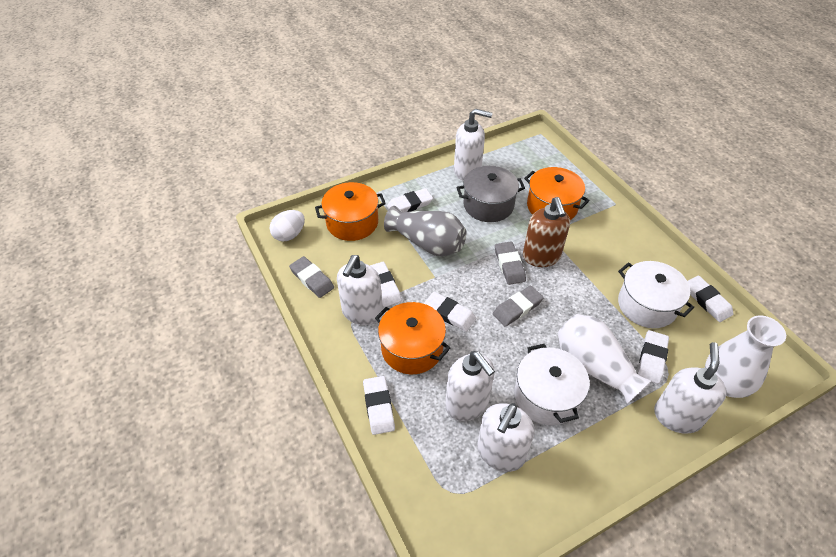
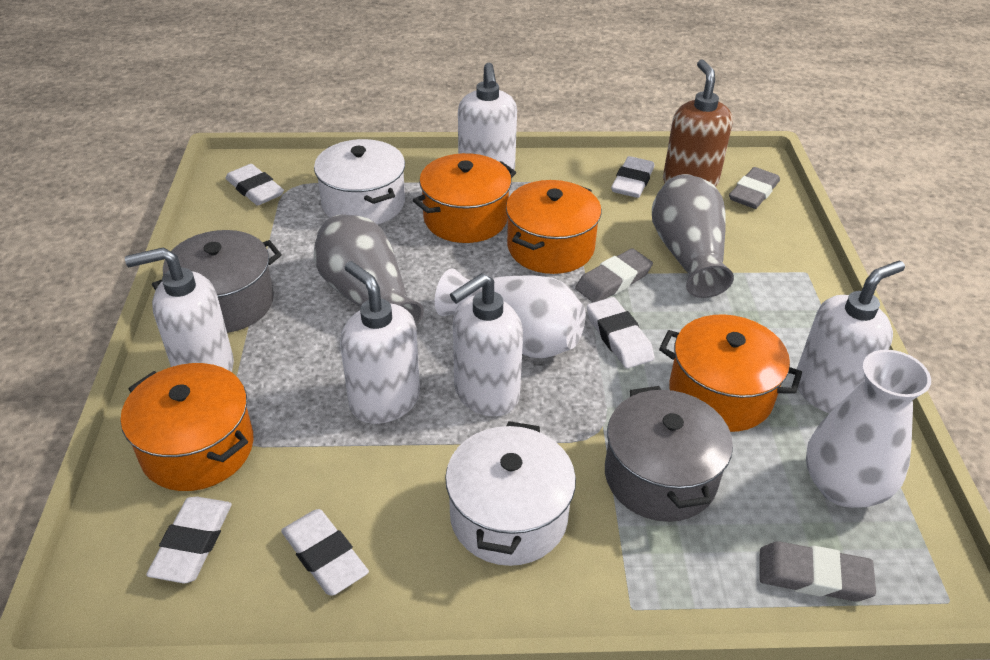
grey pot: 1 -> 2
grey vase: 1 -> 2
orange pot: 3 -> 4
white egg: 1 -> 0
white eraser: 6 -> 5

